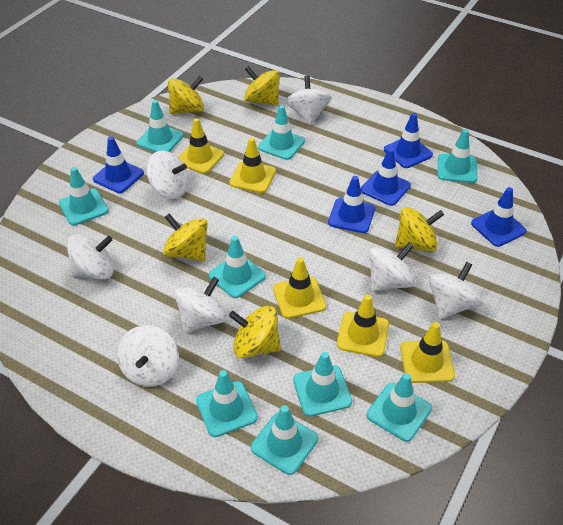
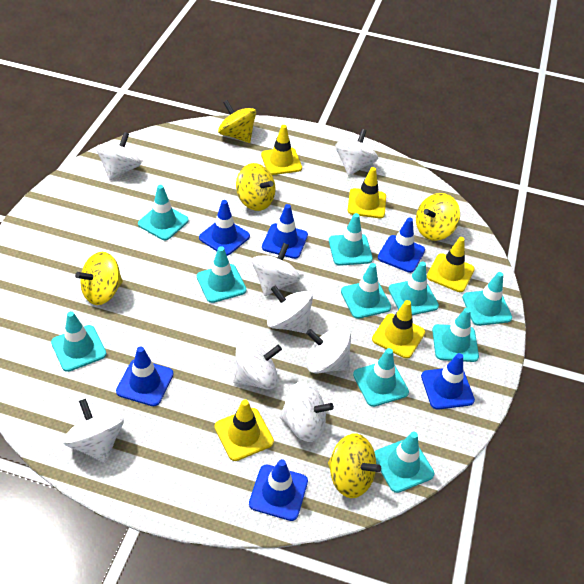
blue traffic cone: 5 -> 6
turquoise traffic cone: 9 -> 10
white spinning top: 7 -> 8

